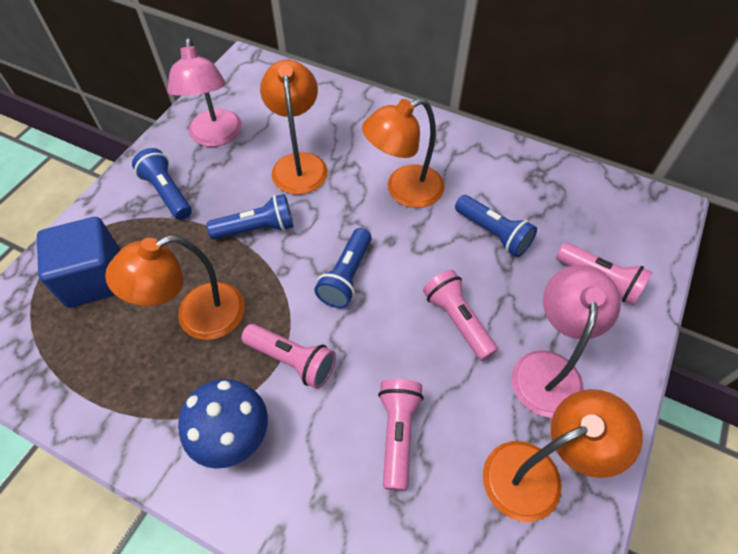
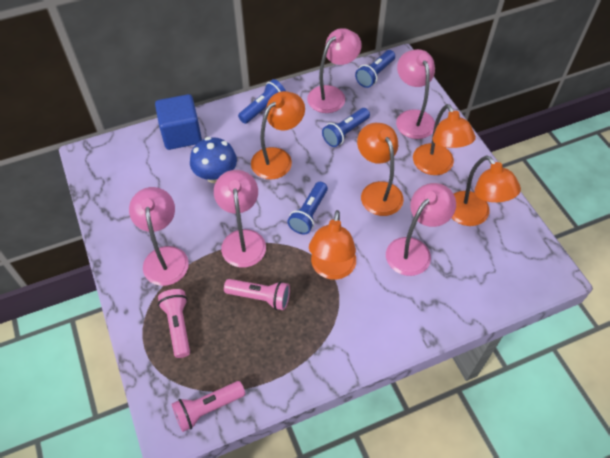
orange lamp: 4 -> 5
pink flashlight: 4 -> 3
pink lamp: 2 -> 5

